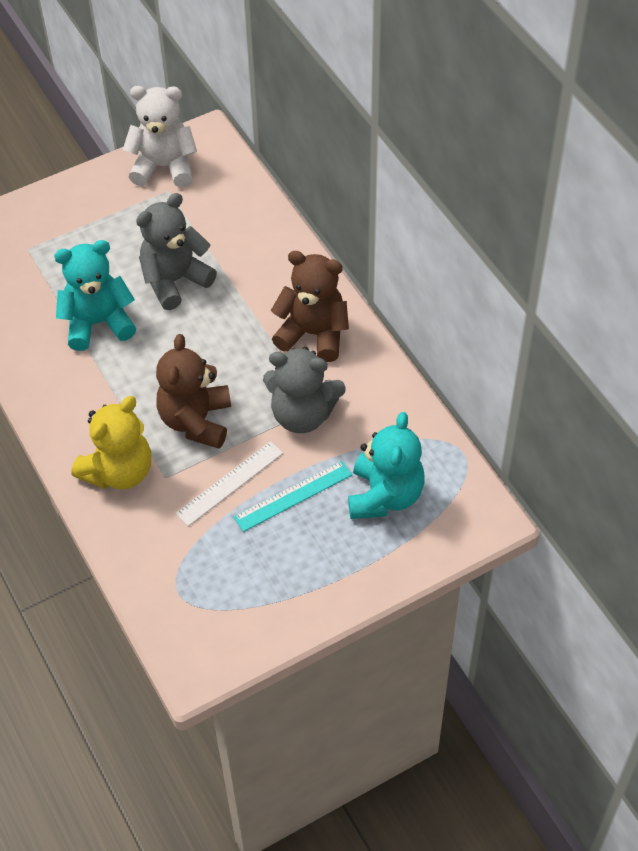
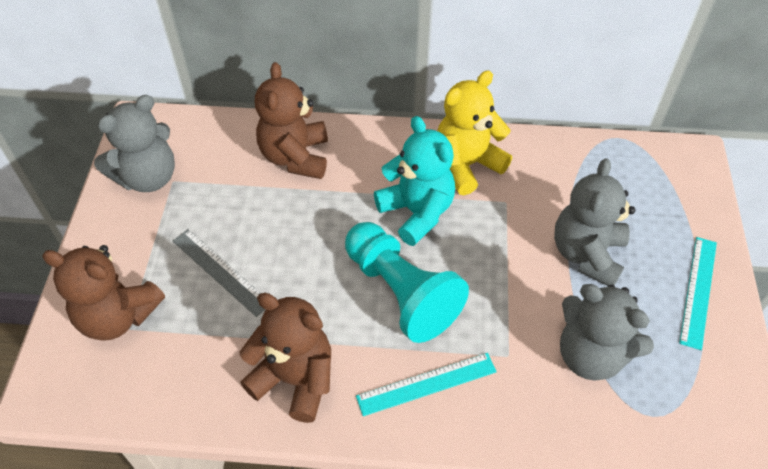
brown teddy bear: 2 -> 3
grey ruler: 0 -> 1
grey teddy bear: 2 -> 3
turquoise pawn: 0 -> 1
turquoise ruler: 1 -> 2
turquoise teddy bear: 2 -> 1
white ruler: 1 -> 0
white teddy bear: 1 -> 0

